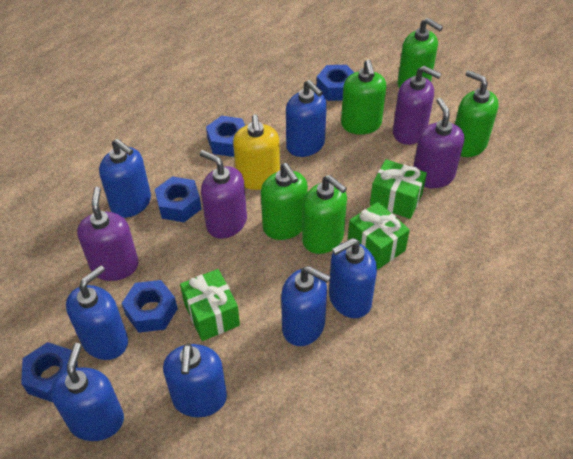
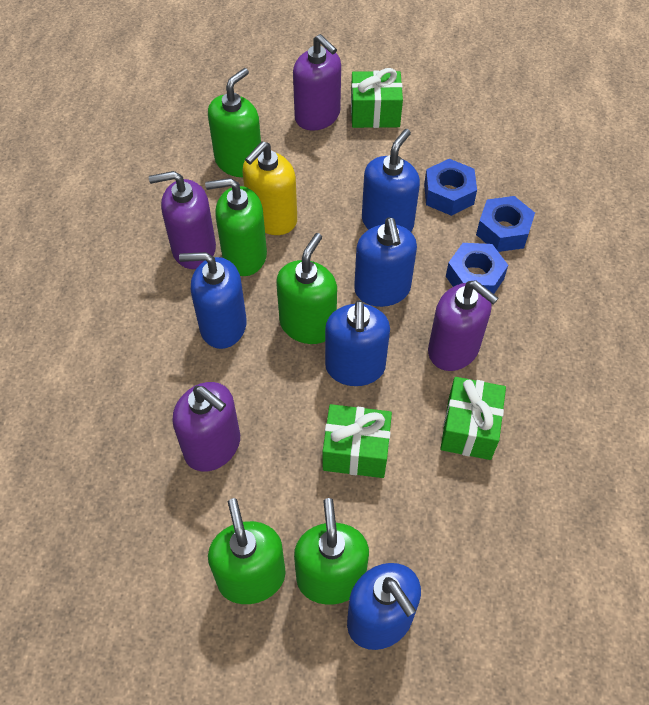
blue nut: 5 -> 3
blue soap dispenser: 7 -> 5

